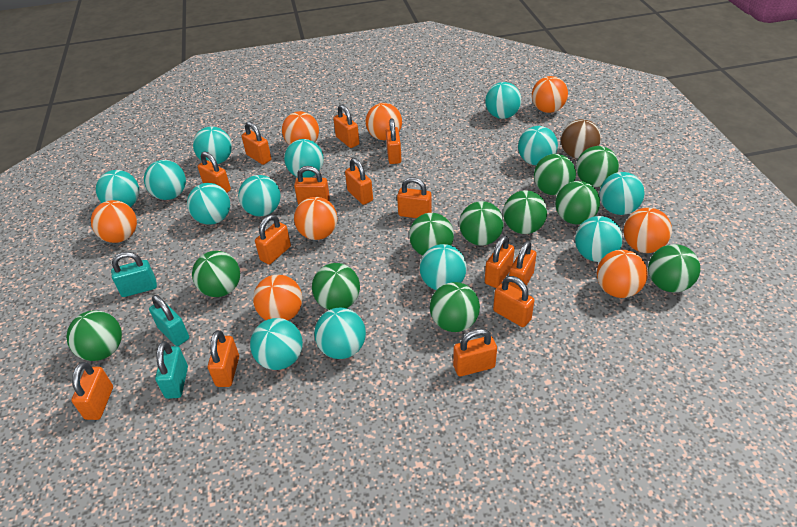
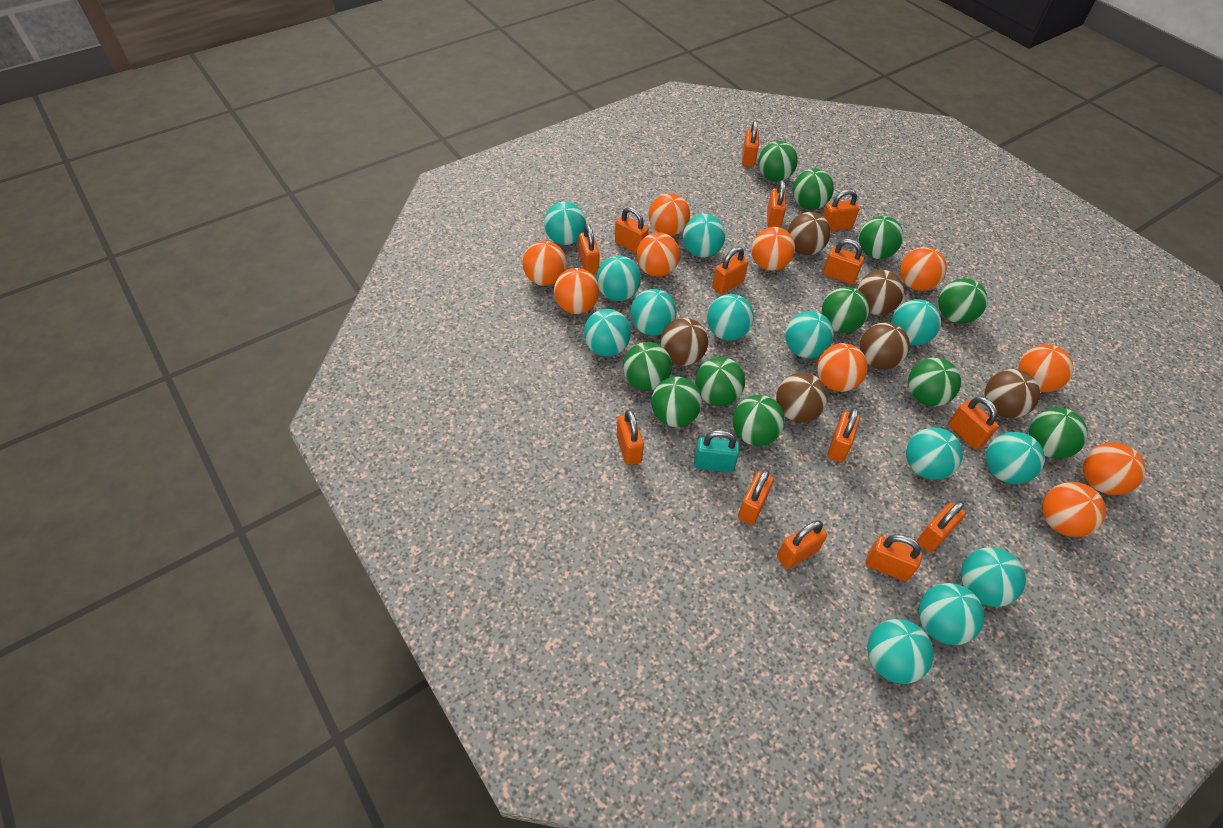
brown ball: 1 -> 6
orange ball: 8 -> 10
turquoise padlock: 3 -> 1

